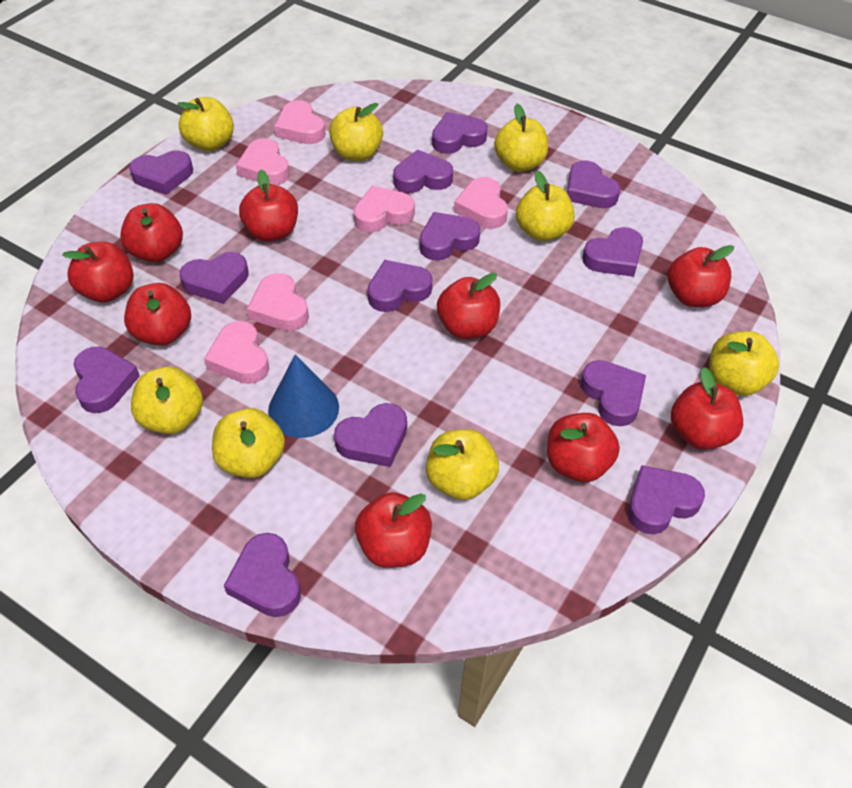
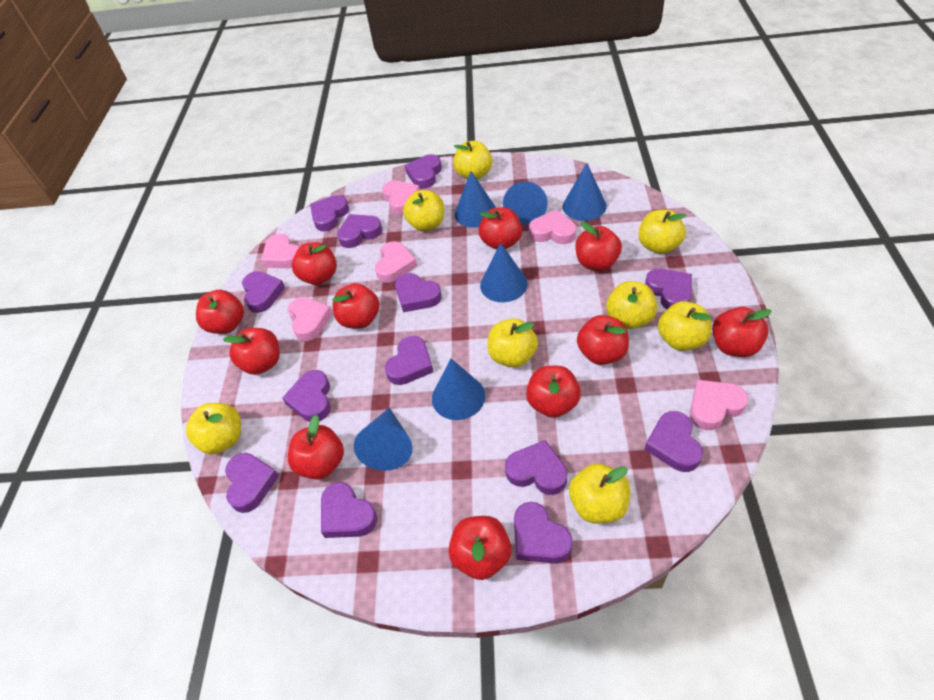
blue cone: 1 -> 6
red apple: 9 -> 11

